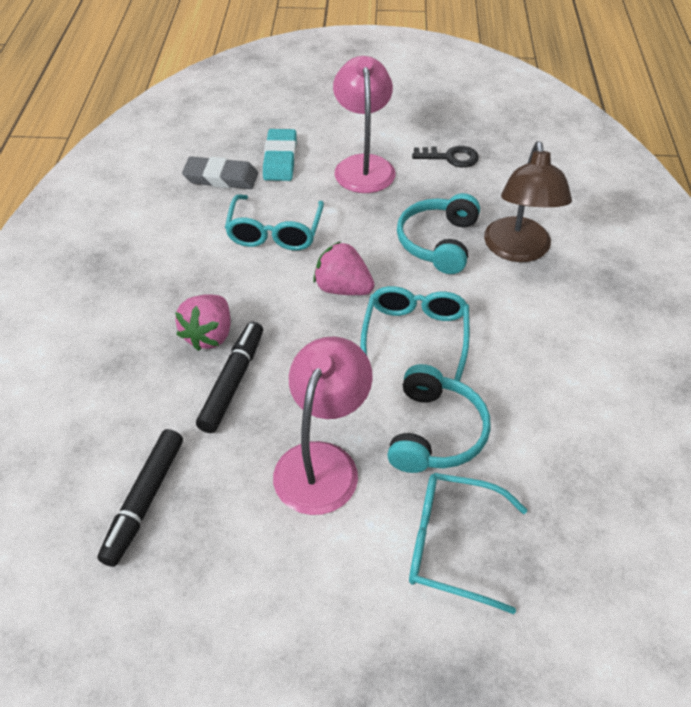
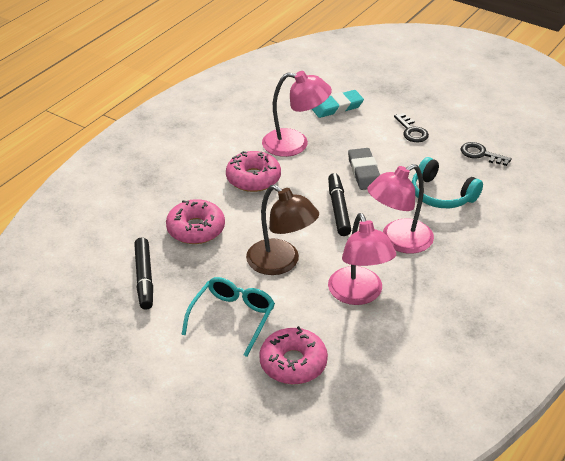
black key: 1 -> 2
pink donut: 0 -> 3
pink lamp: 2 -> 3
pink strawberry: 2 -> 0
turquoise glasses: 3 -> 1
turquoise headphones: 2 -> 1

